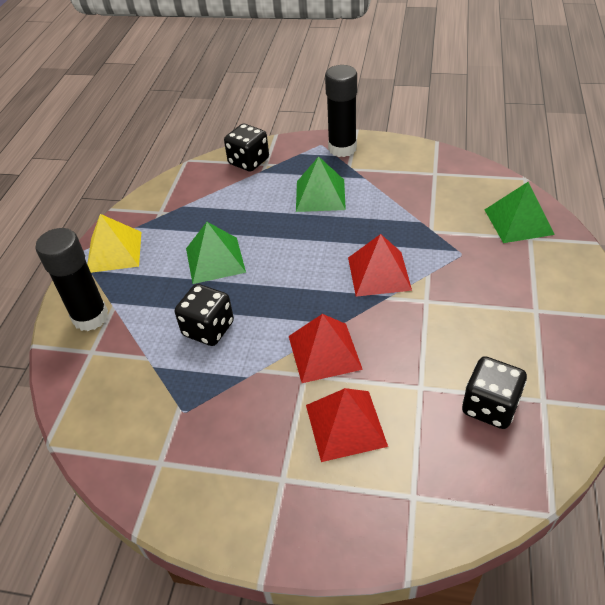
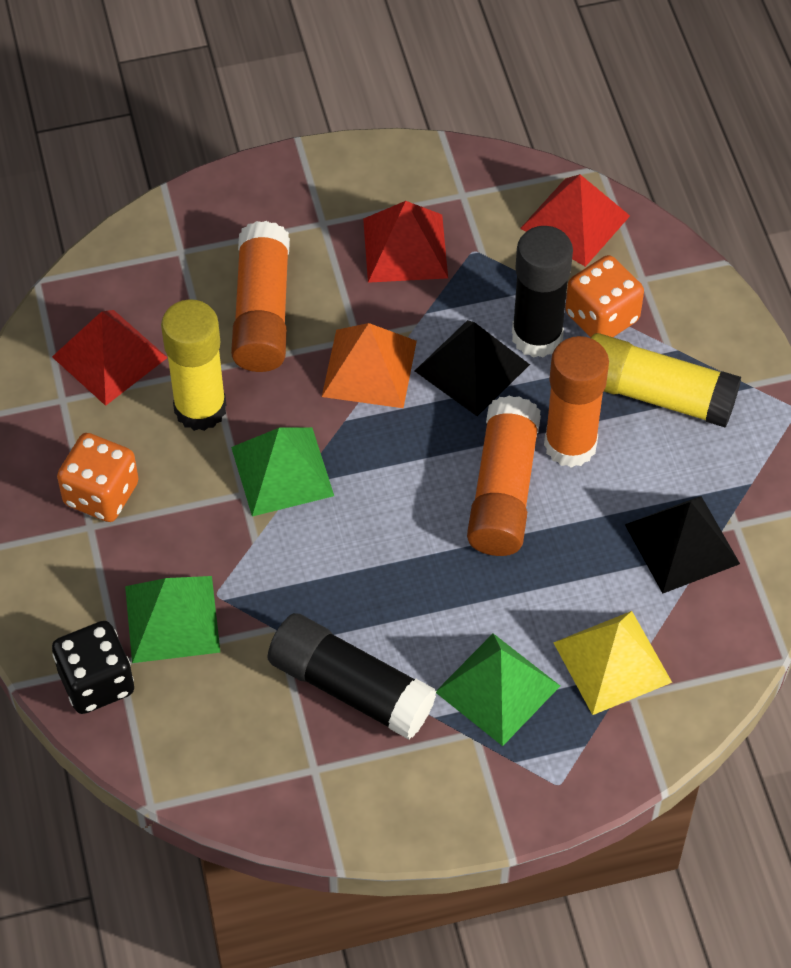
black dice: 3 -> 1
black pyramid: 0 -> 2
orange dice: 0 -> 2
orange glue stick: 0 -> 3
orange pyramid: 0 -> 1
yellow glue stick: 0 -> 2

